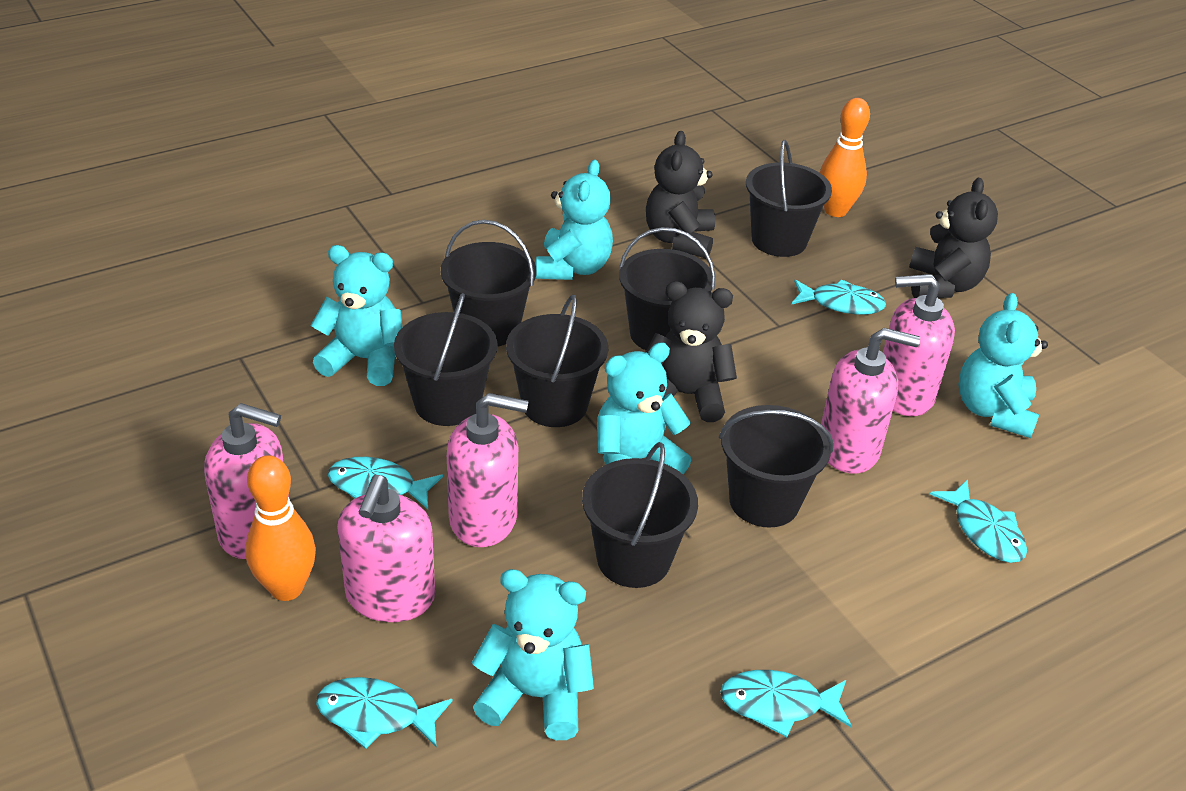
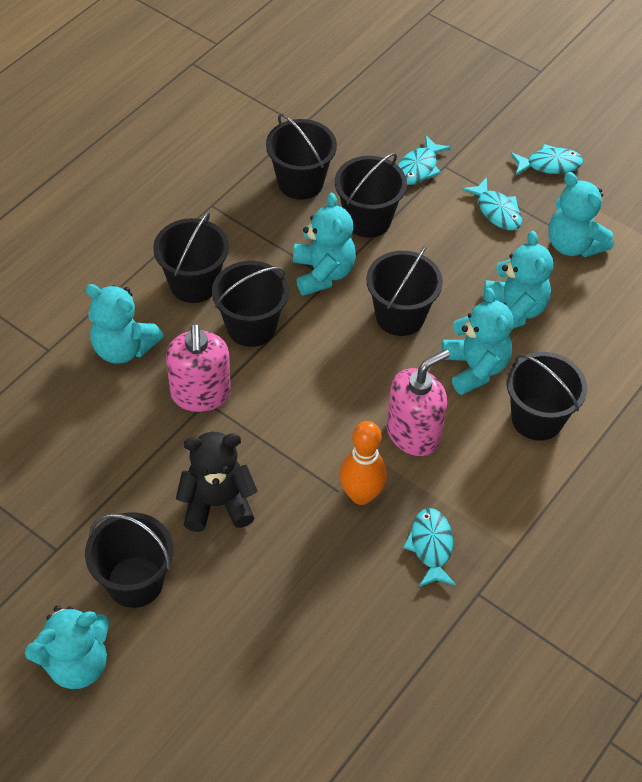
black teddy bear: 3 -> 1
orange bowling pin: 2 -> 1
pink soap dispenser: 5 -> 2
turquoise fish: 5 -> 4
turquoise teddy bear: 5 -> 6

